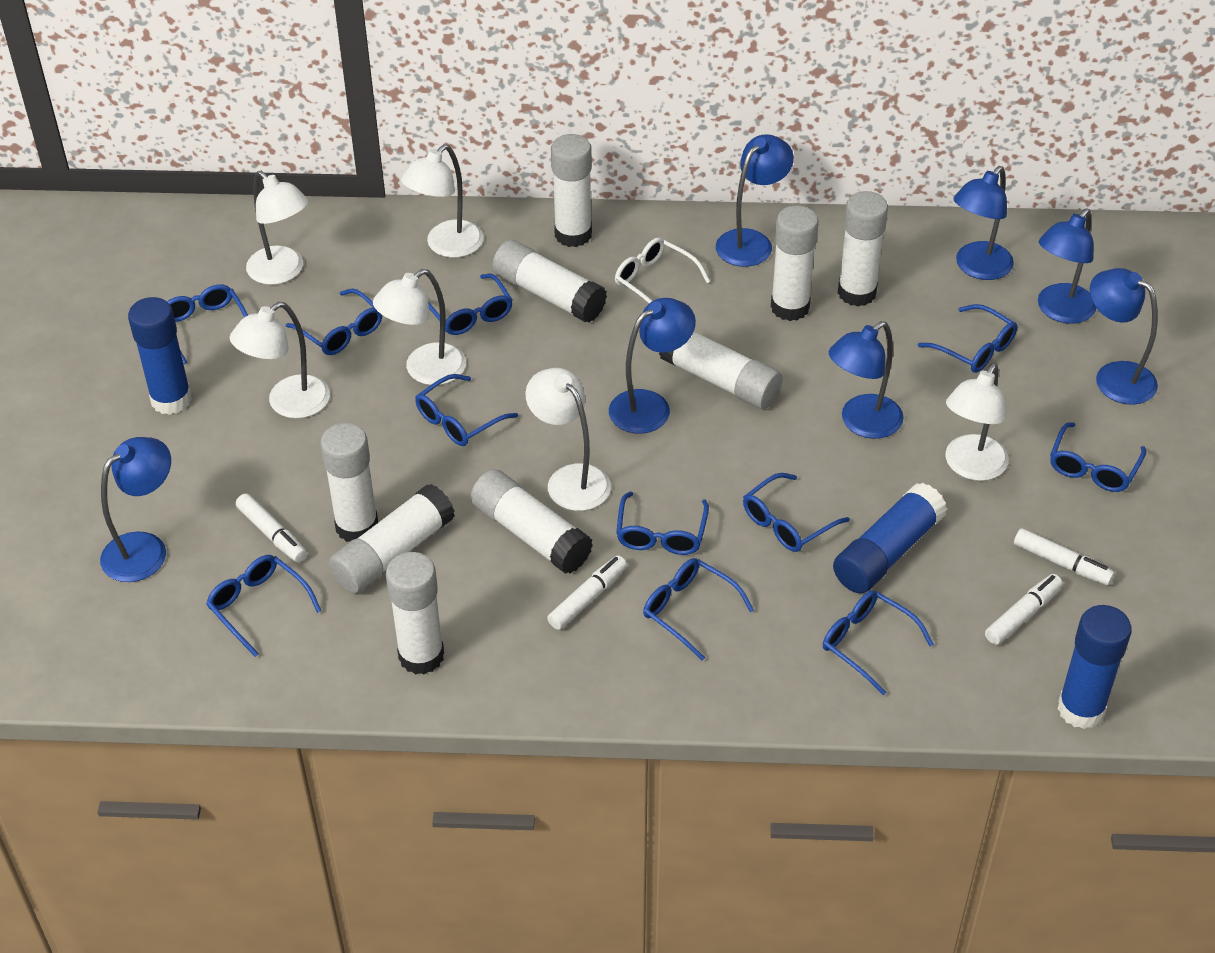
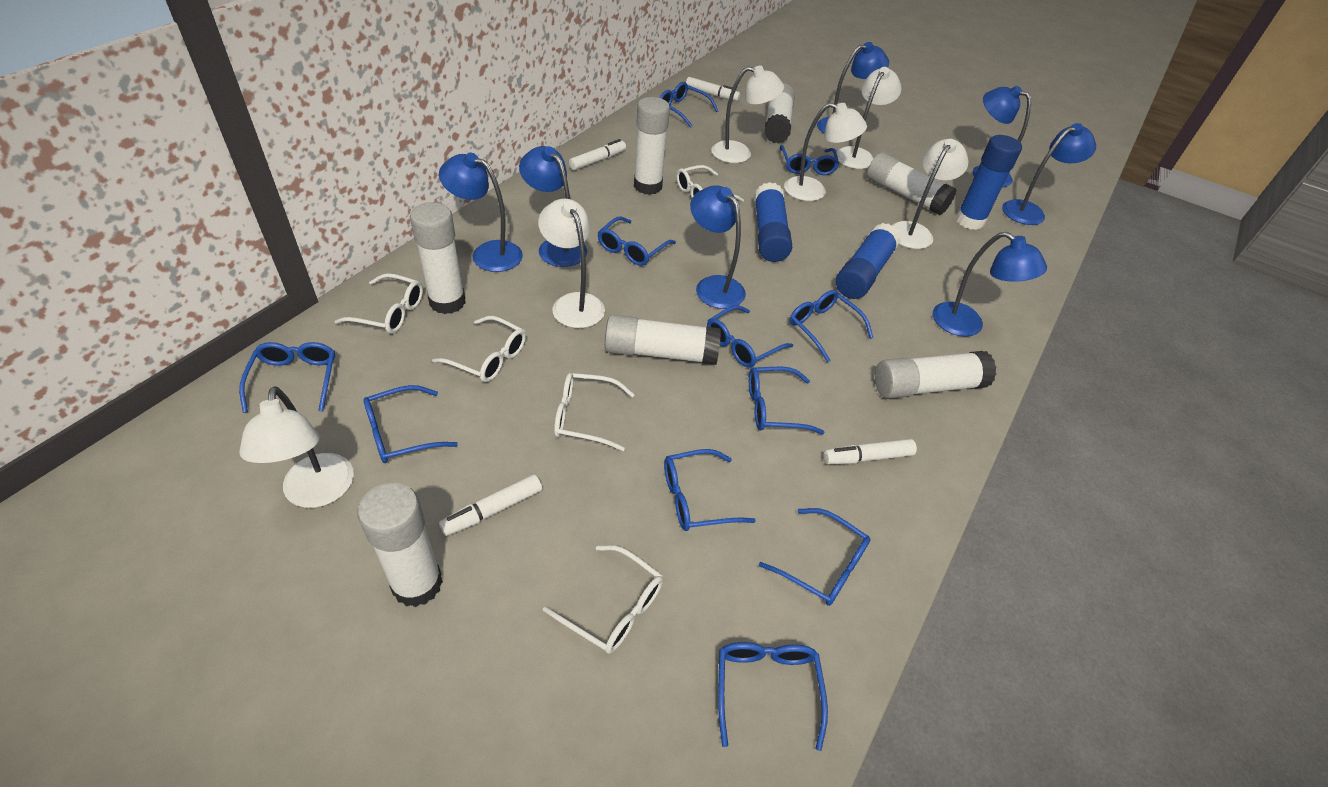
white glasses: 1 -> 5
white glue stick: 9 -> 7

